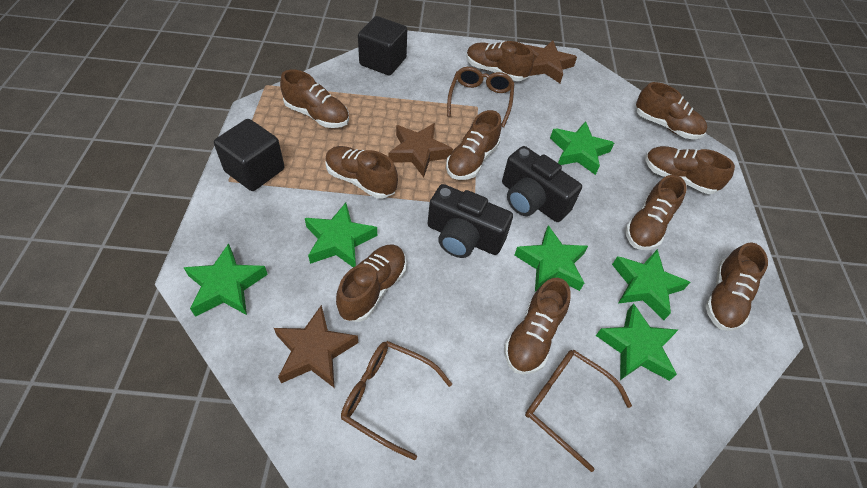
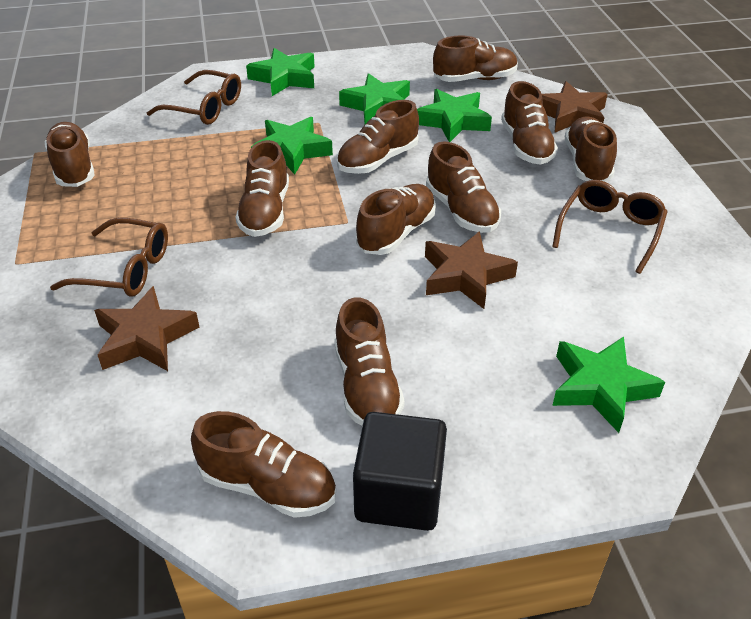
black camera: 2 -> 0
black cube: 2 -> 1
green star: 6 -> 5

